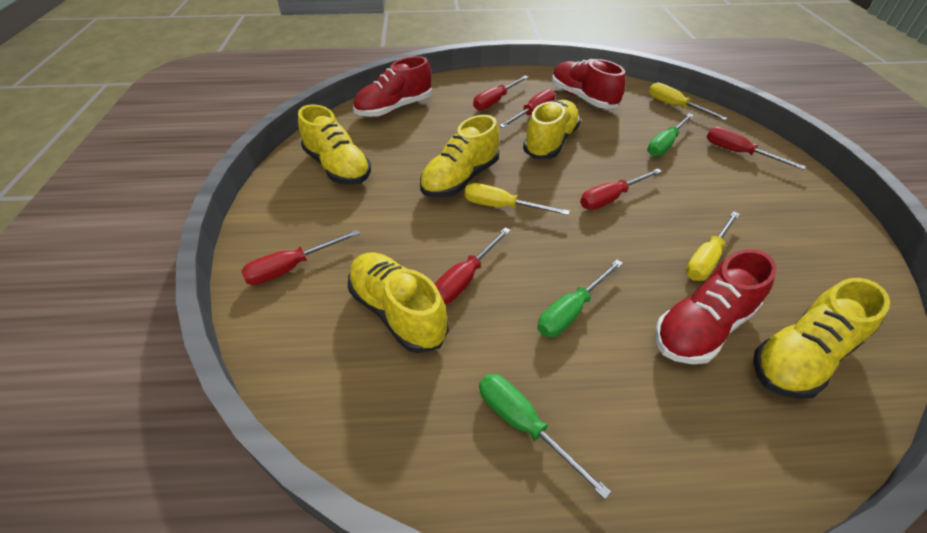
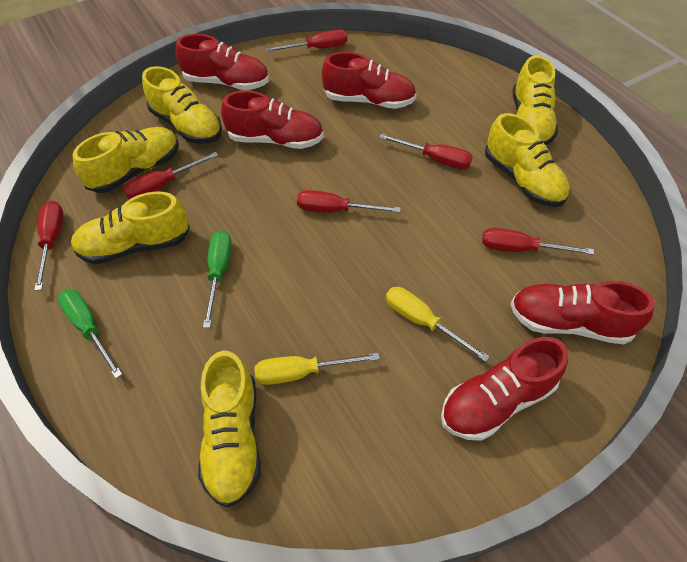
green screwdriver: 3 -> 2
red shoe: 3 -> 5
yellow screwdriver: 3 -> 2
yellow shoe: 5 -> 6

